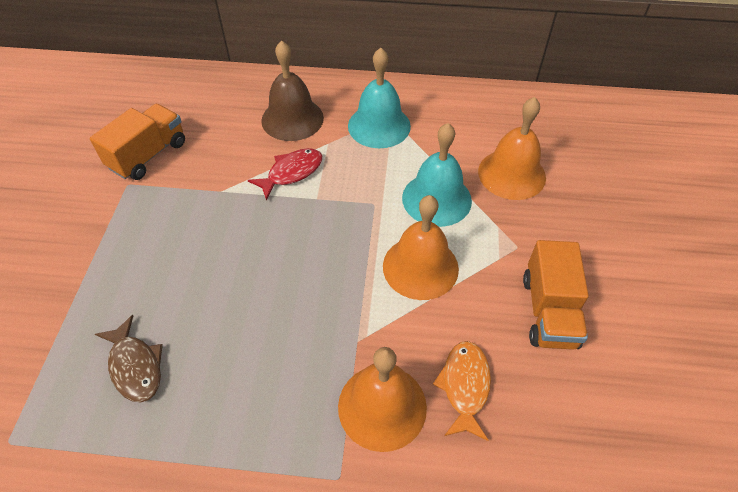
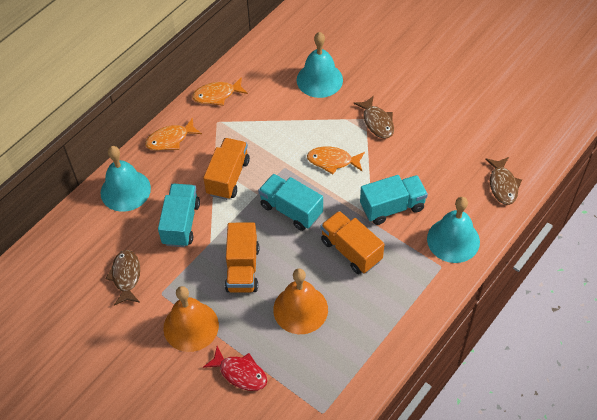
brown bell: 1 -> 0
brown fish: 1 -> 3
orange bell: 3 -> 2
orange fish: 1 -> 3
orange truck: 2 -> 3
turquoise bell: 2 -> 3
turquoise truck: 0 -> 3

